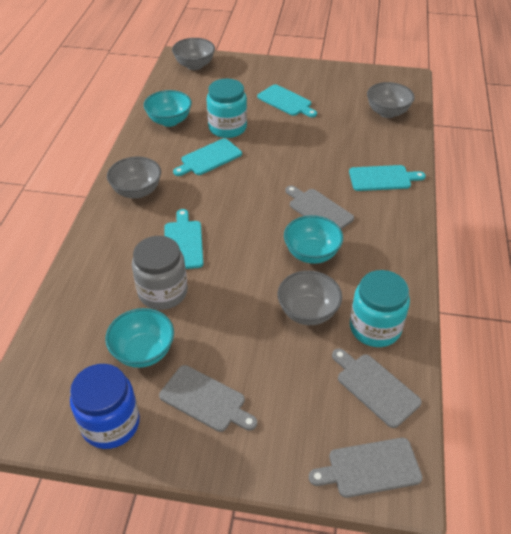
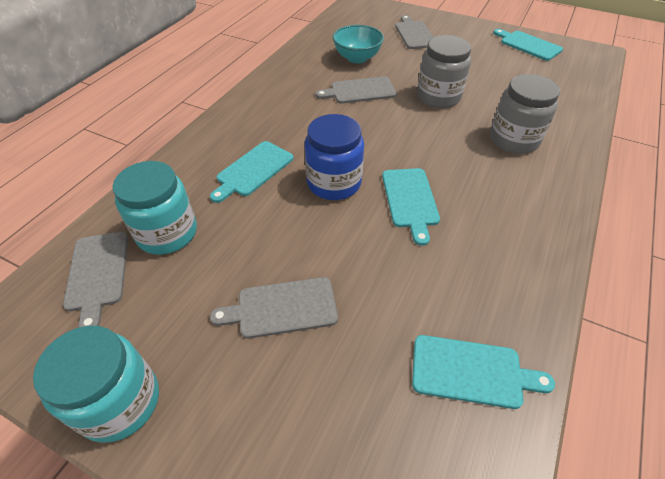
grey bowl: 4 -> 0
grey jar: 1 -> 2
turquoise bowl: 3 -> 1

